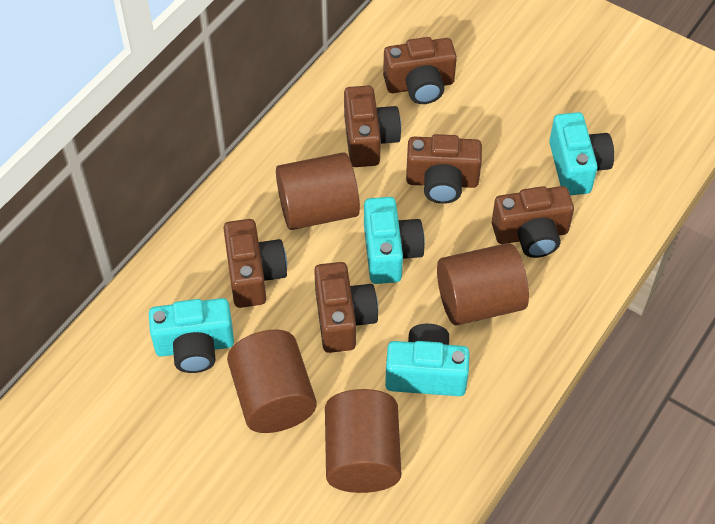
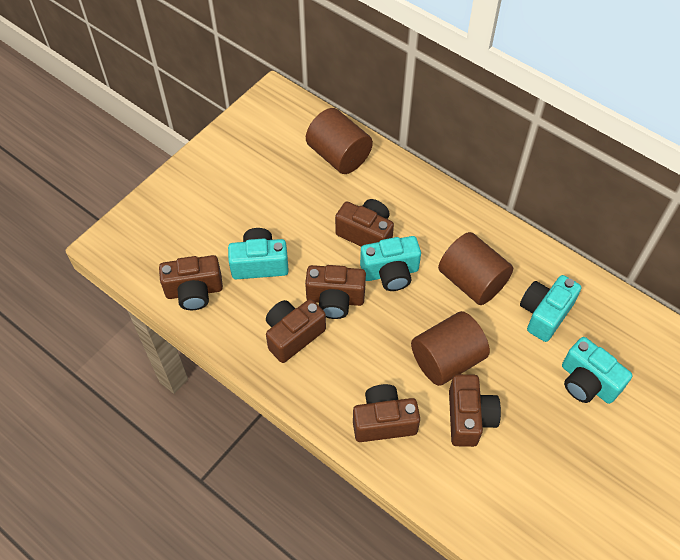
brown cylinder: 4 -> 3

